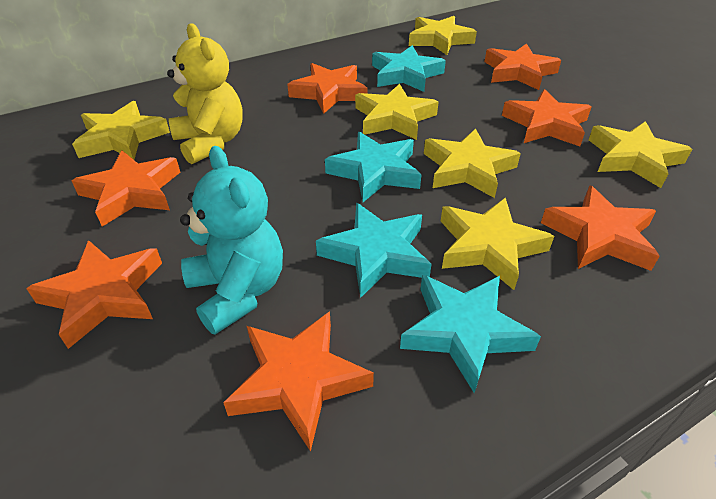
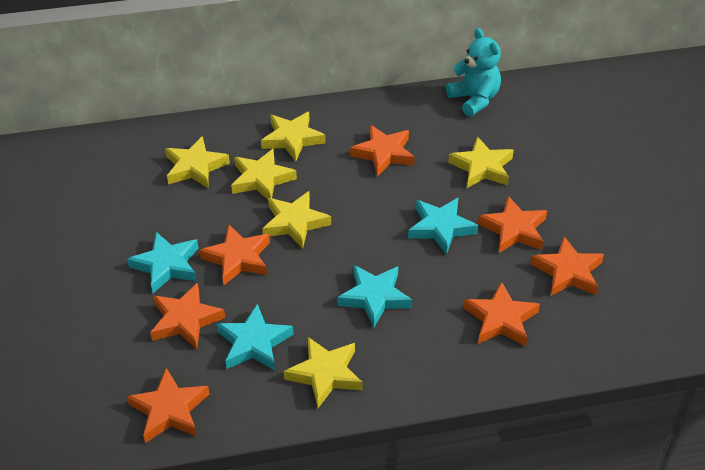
yellow teddy bear: 1 -> 0

